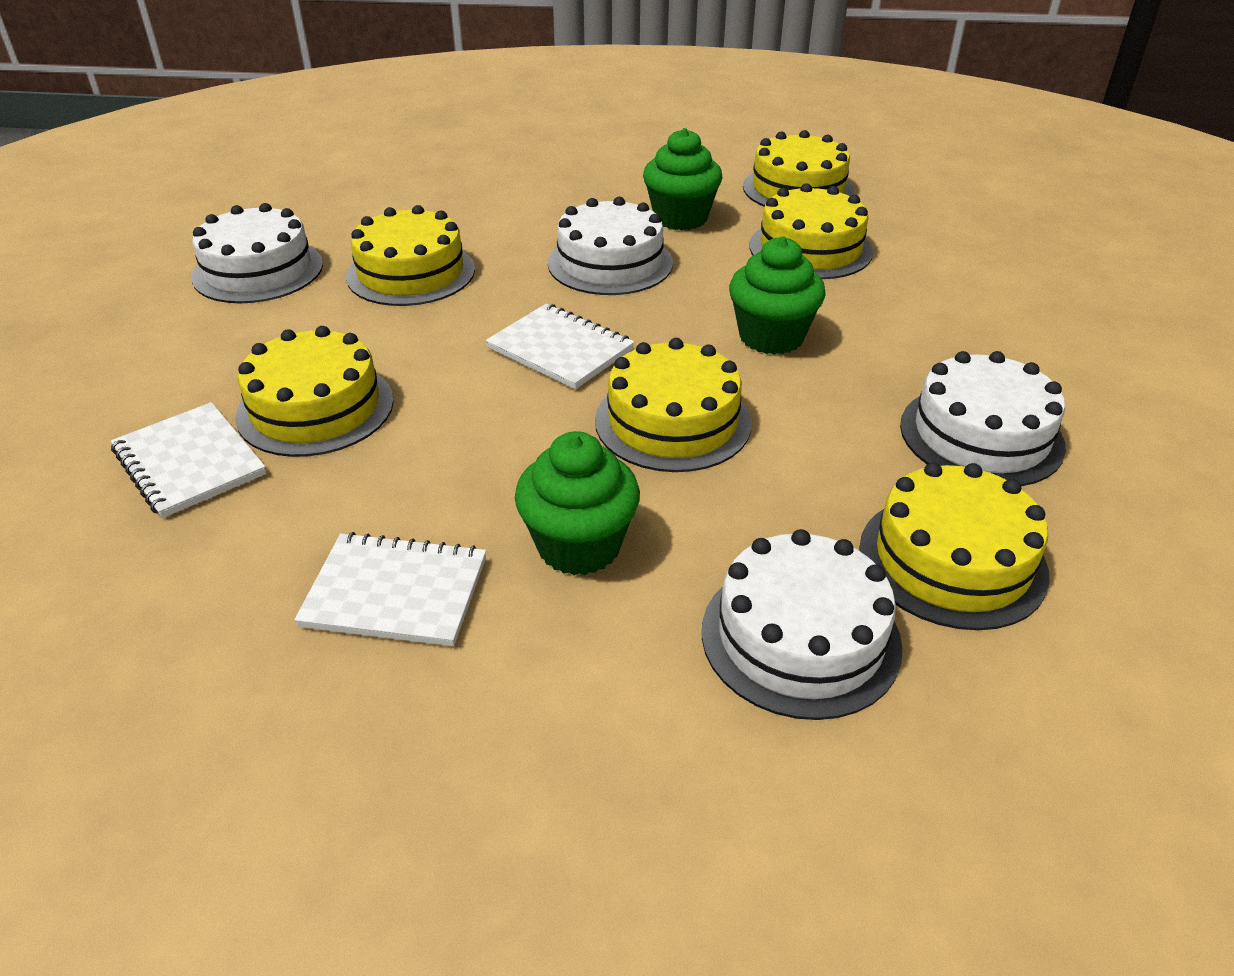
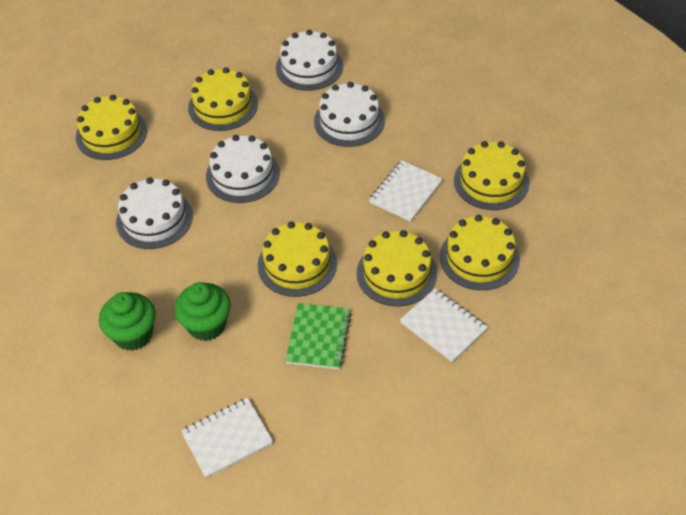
green cupcake: 3 -> 2
green notebook: 0 -> 1

